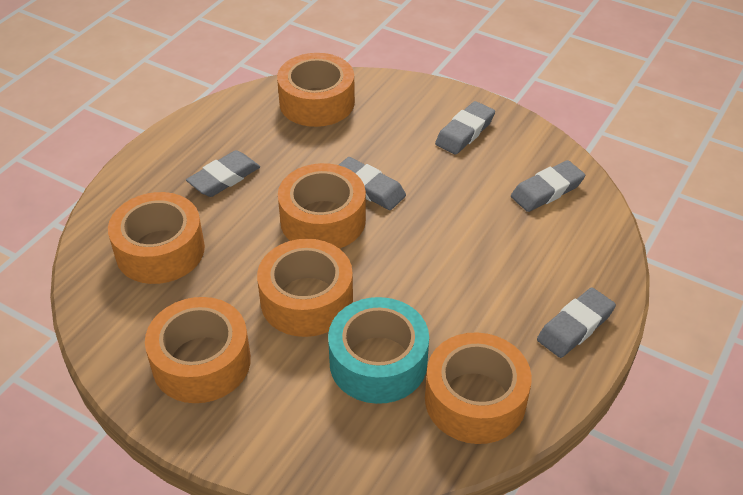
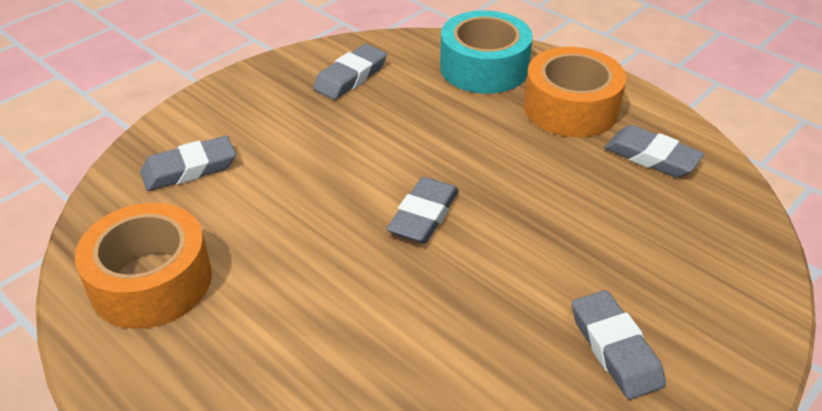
orange tape: 6 -> 2

